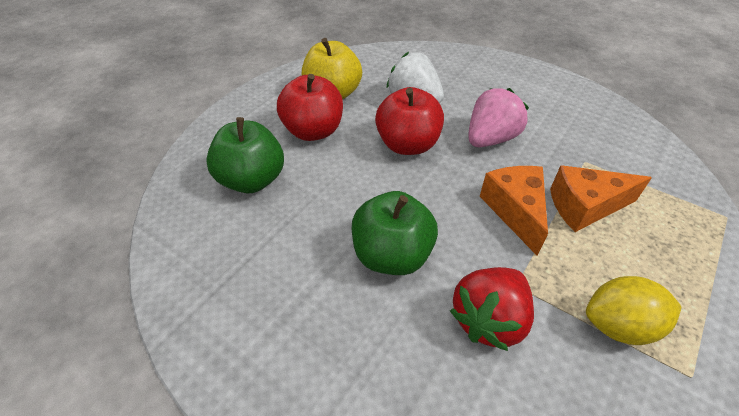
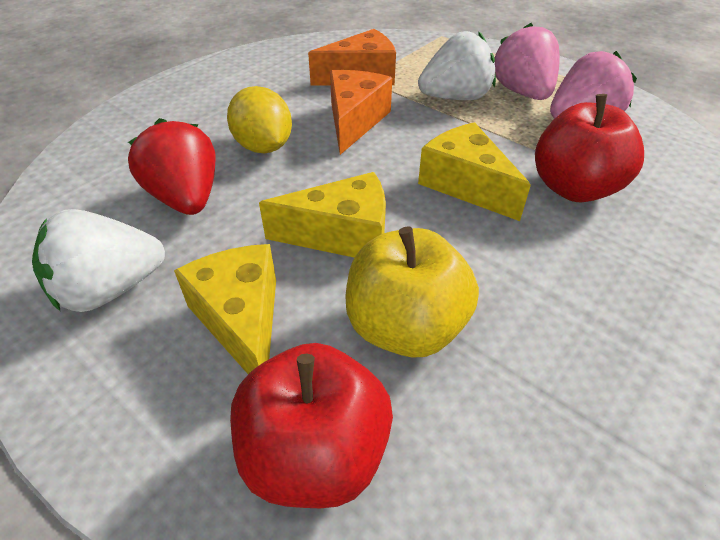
green apple: 2 -> 0
pink strawberry: 1 -> 2
white strawberry: 1 -> 2
yellow cheese: 0 -> 3

